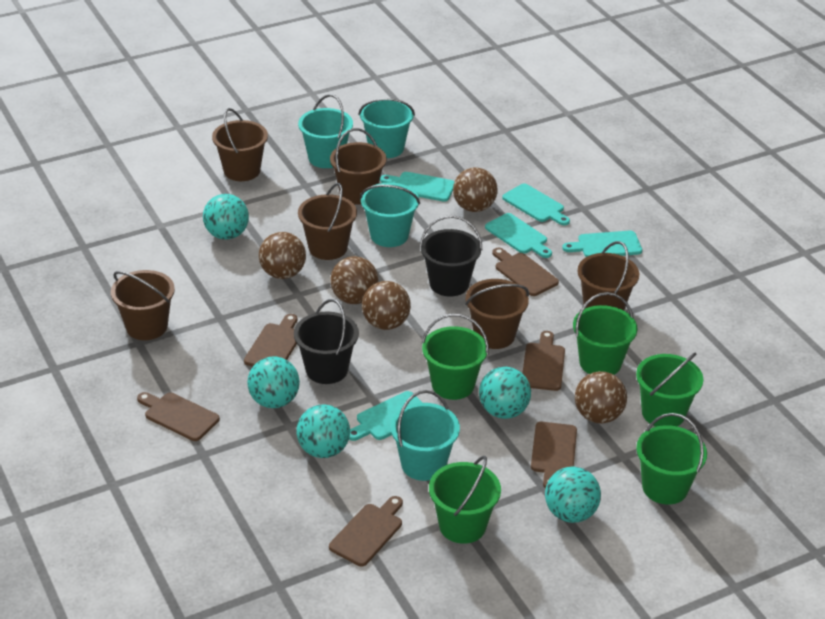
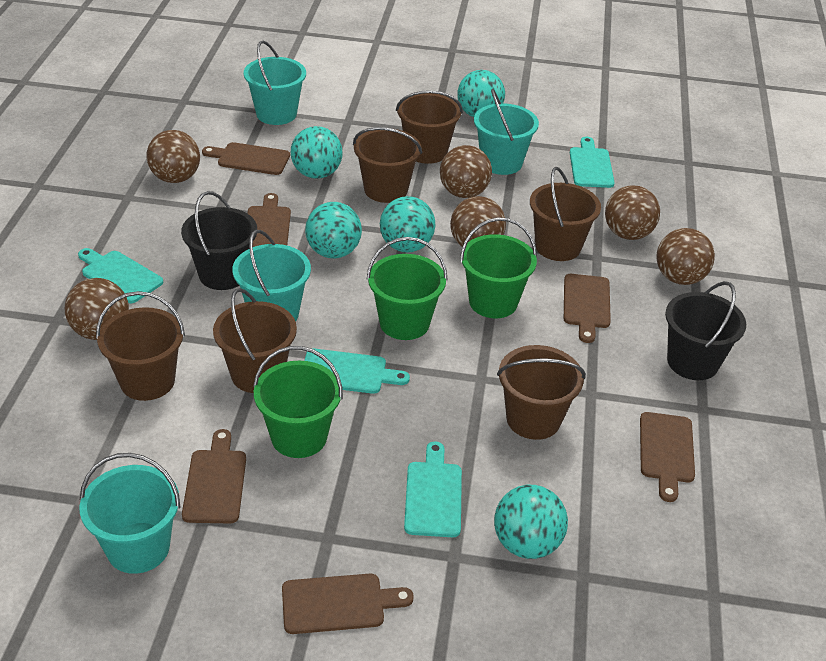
brown ball: 5 -> 6
green bucket: 5 -> 3
turquoise cutting board: 5 -> 4

